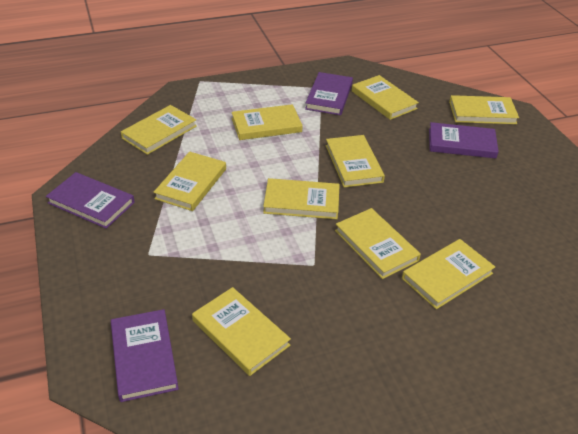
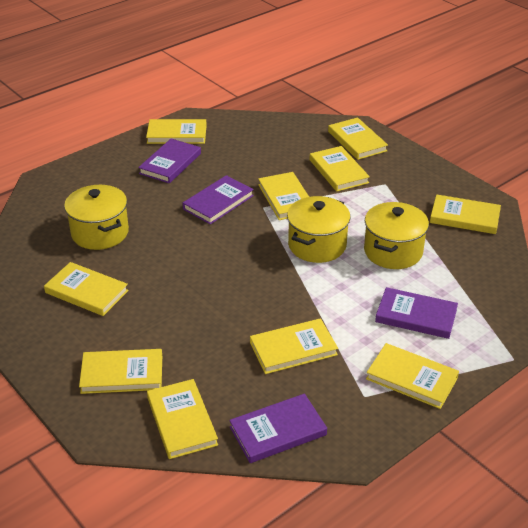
yellow pot: 0 -> 3

